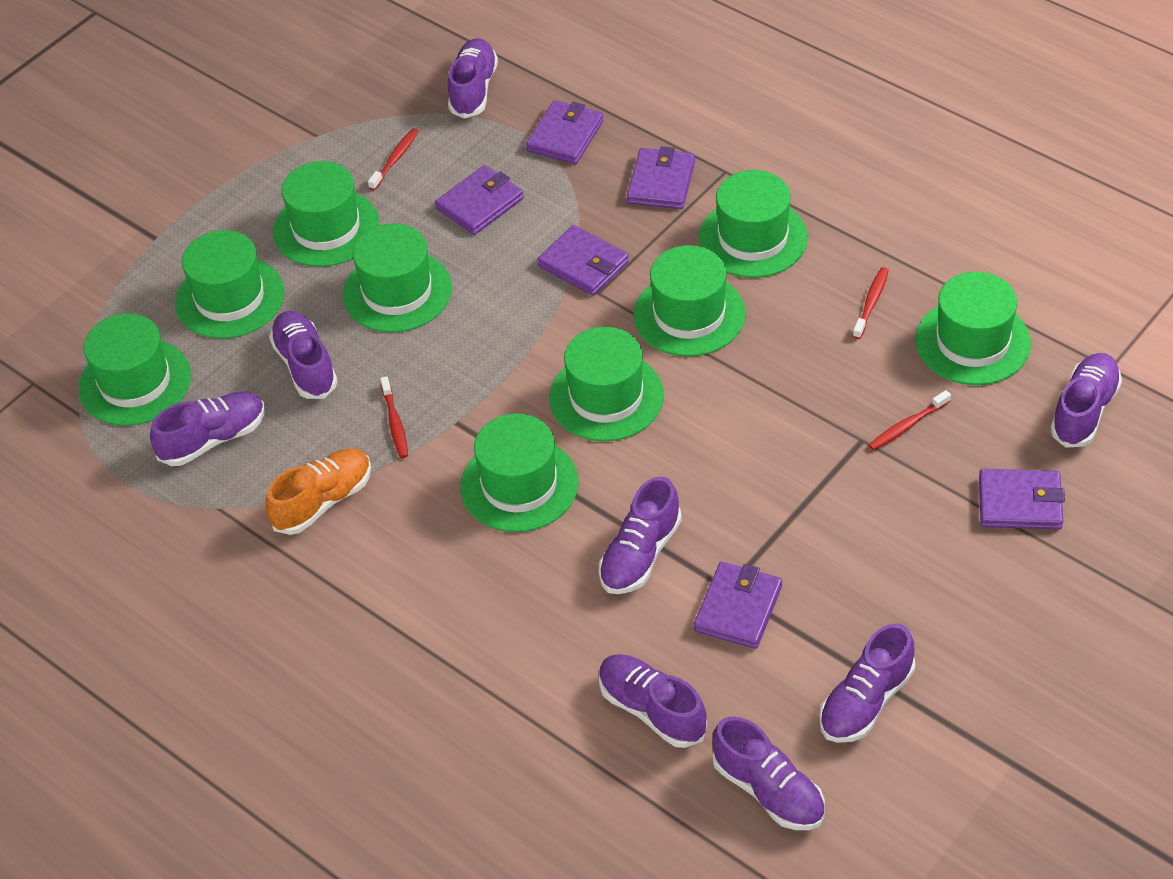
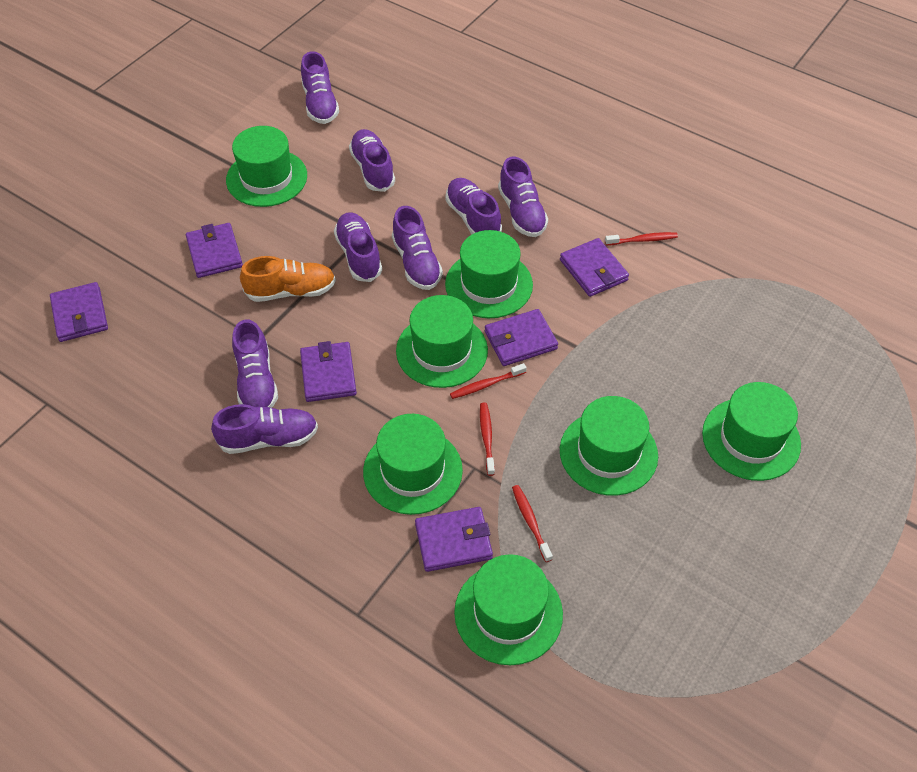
green hat: 9 -> 7

